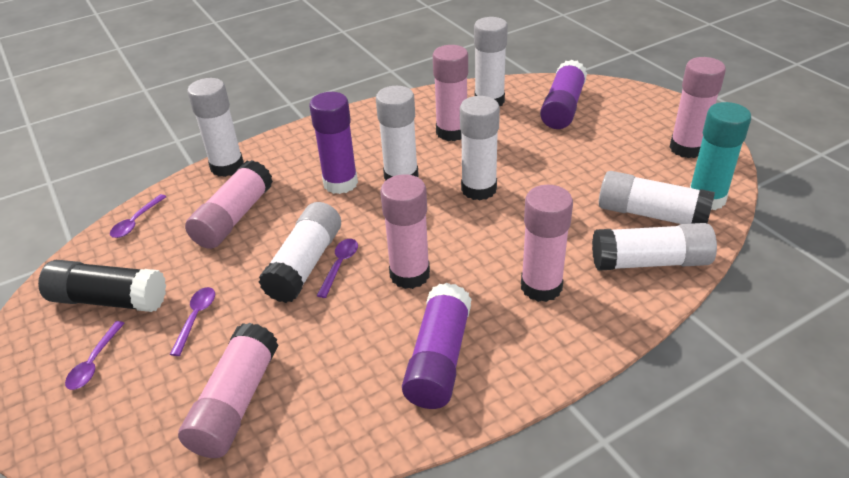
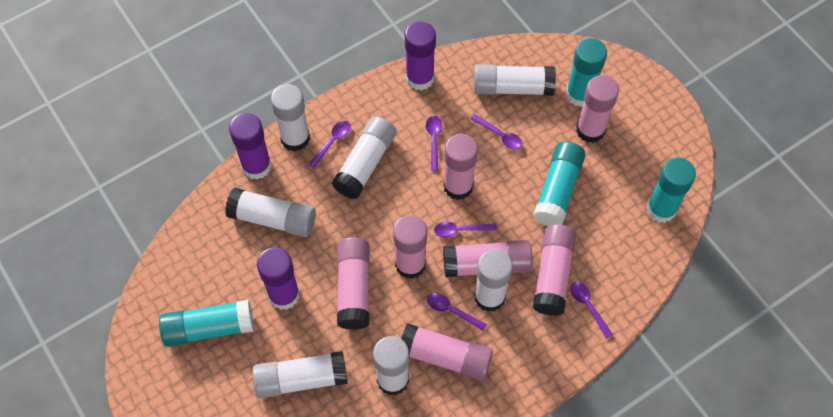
black glue stick: 1 -> 0
pink glue stick: 6 -> 7
purple spoon: 4 -> 6
turquoise glue stick: 1 -> 4

